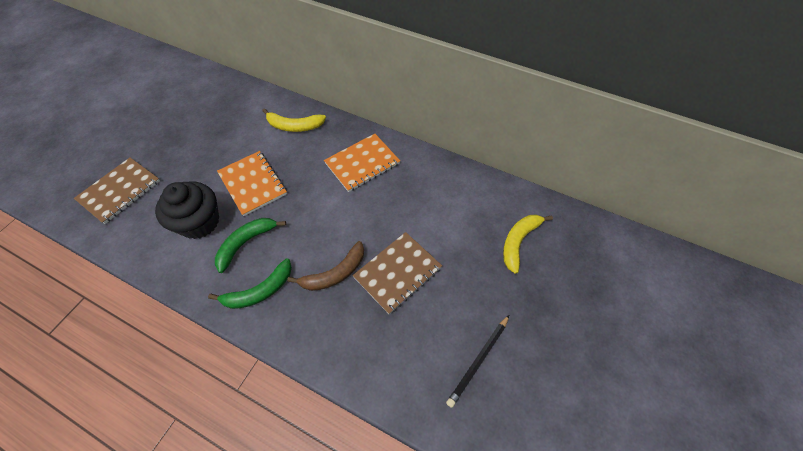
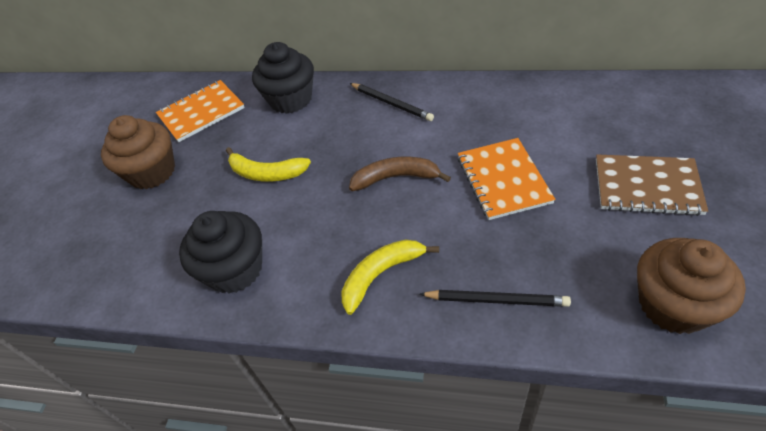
black cupcake: 1 -> 2
black pencil: 1 -> 2
brown cupcake: 0 -> 2
brown notebook: 2 -> 1
green banana: 2 -> 0

